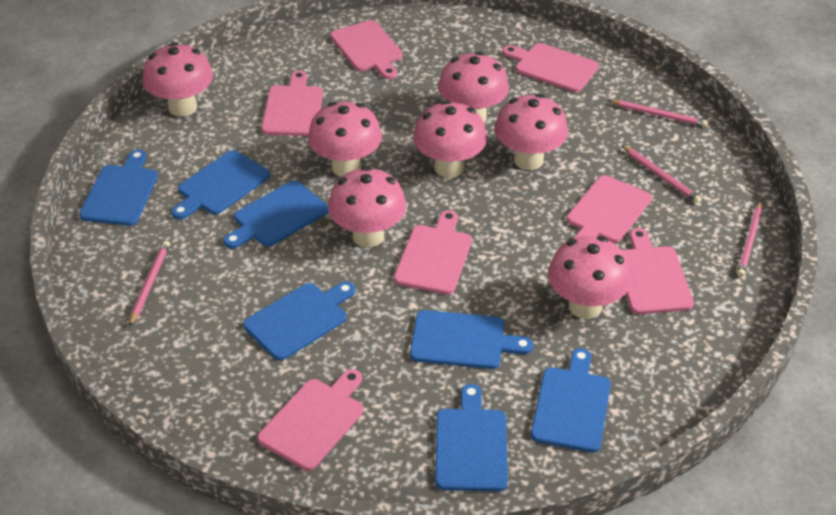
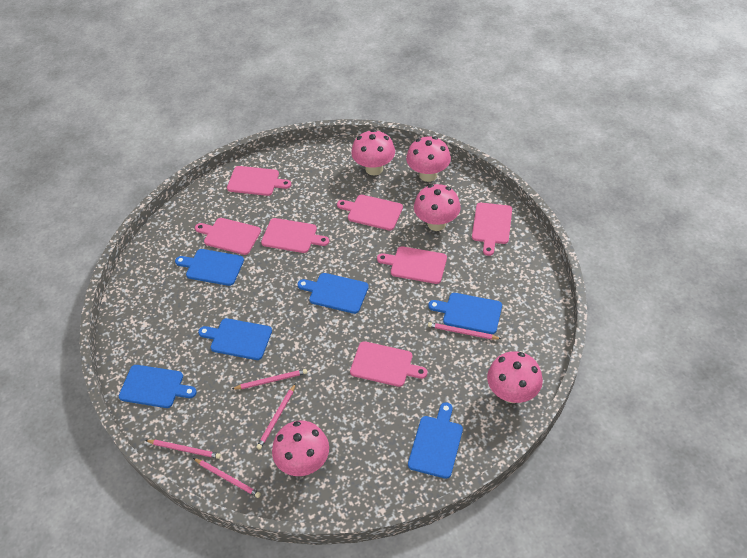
blue cutting board: 7 -> 6
pink mushroom: 7 -> 5
pink pencil: 4 -> 5

